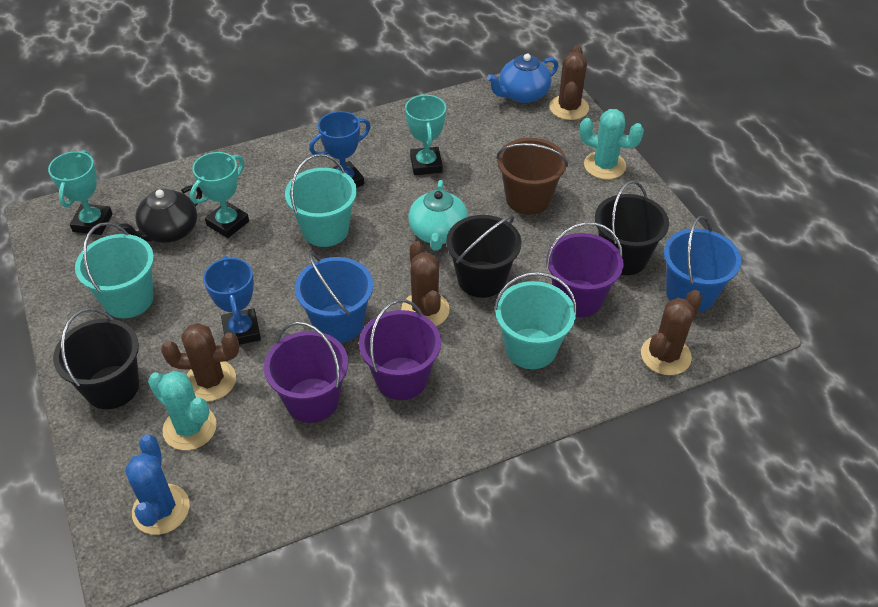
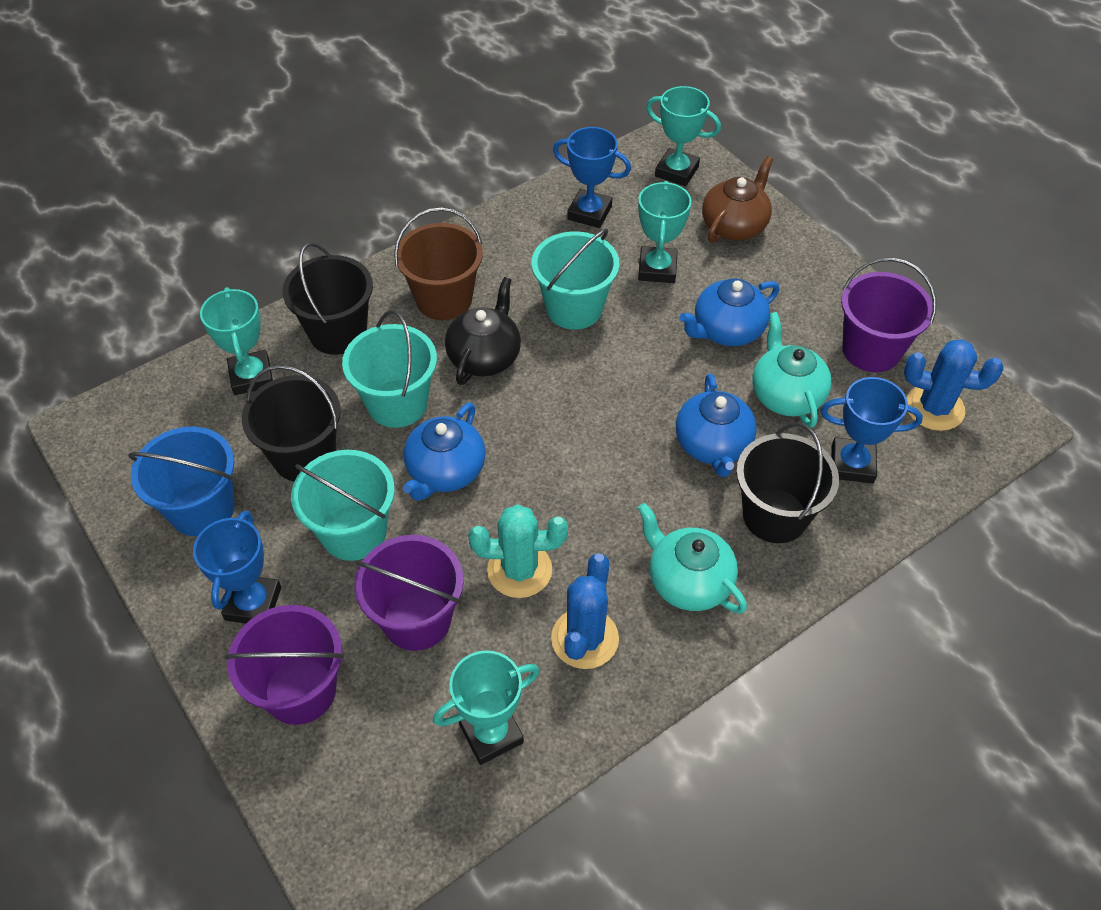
blue bucket: 2 -> 1
blue cactus: 1 -> 2
blue teapot: 1 -> 3
blue trophy: 2 -> 3
brown cactus: 4 -> 0
brown teapot: 0 -> 1
turquoise cactus: 2 -> 1
turquoise teapot: 1 -> 2
turquoise trophy: 3 -> 4

